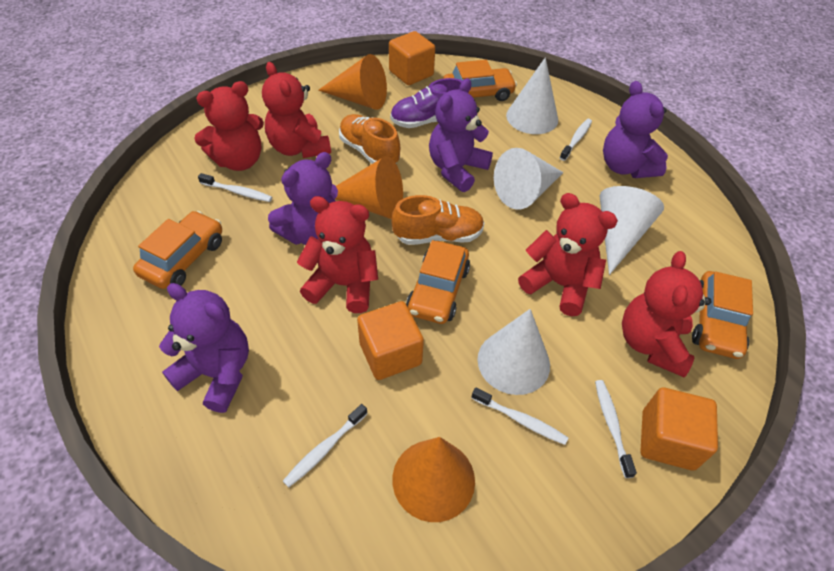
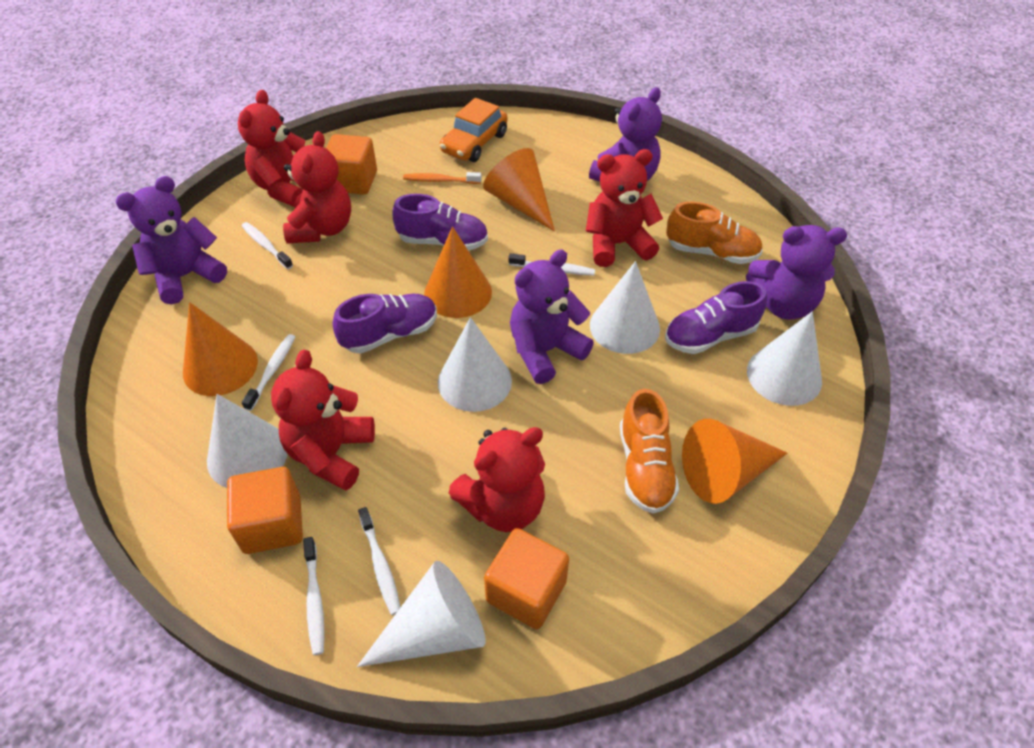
orange car: 4 -> 1
orange cone: 3 -> 4
orange toothbrush: 0 -> 1
purple shoe: 1 -> 3
white cone: 4 -> 5

